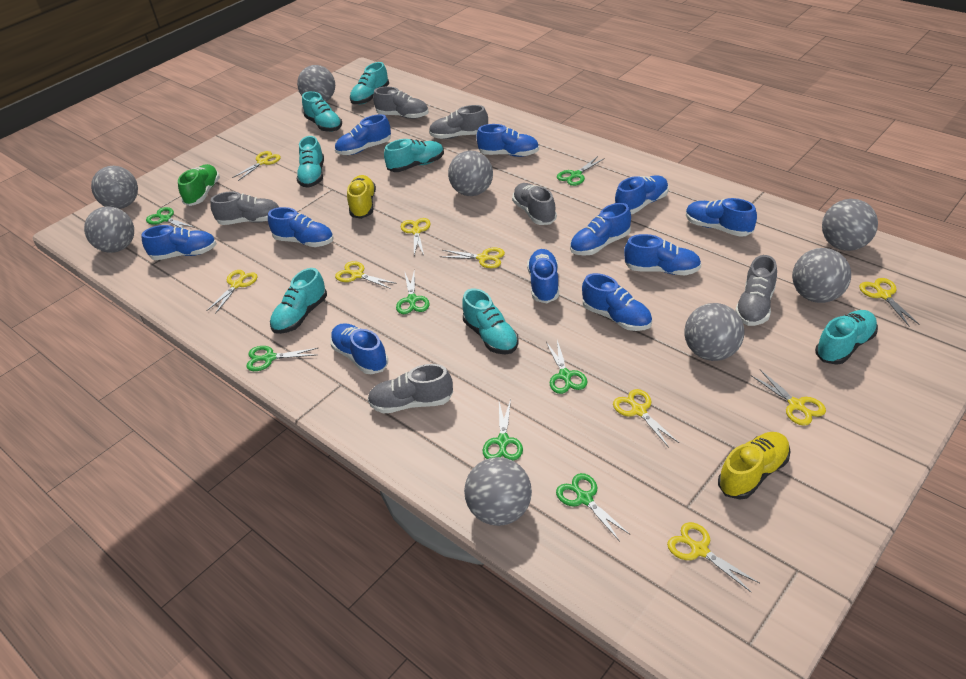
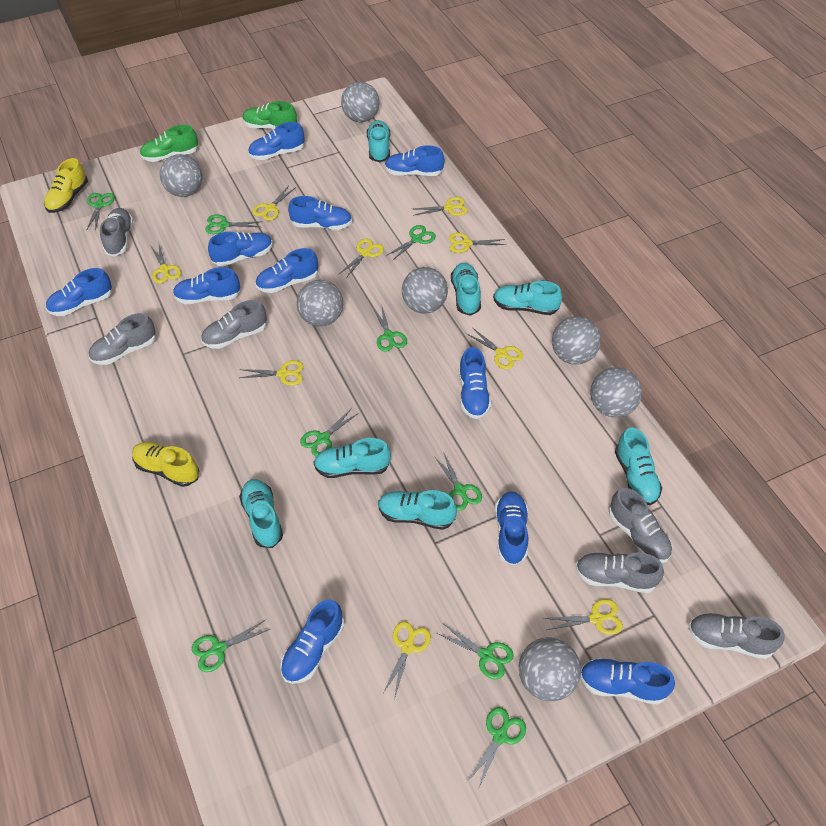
green scissors: 7 -> 9
green shoe: 1 -> 2
grey ball: 8 -> 7

